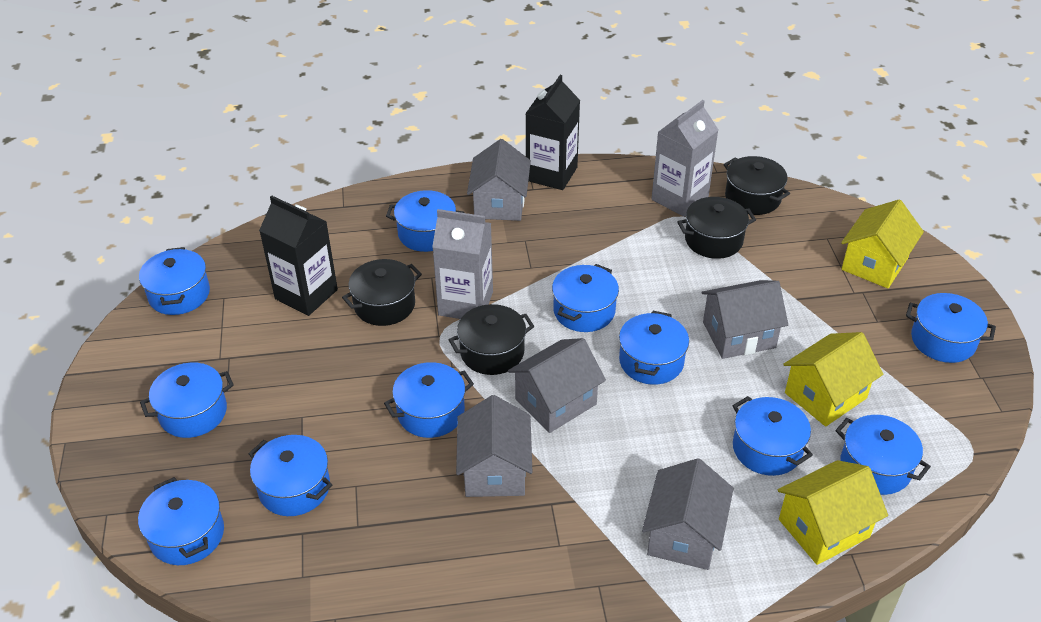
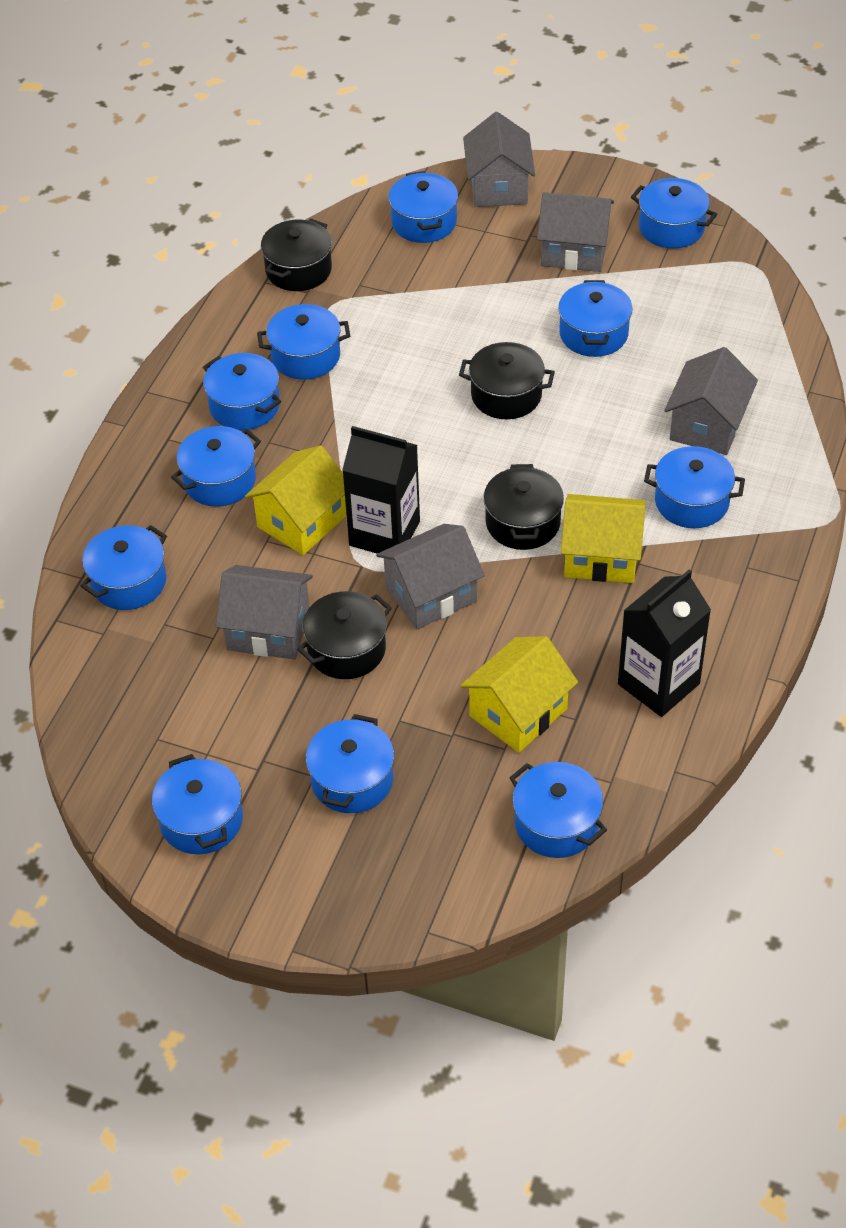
grey carton: 2 -> 0

